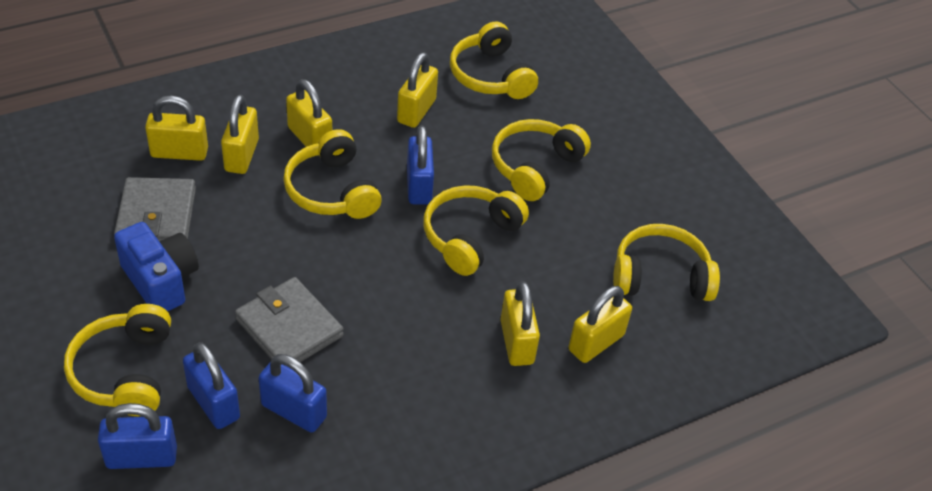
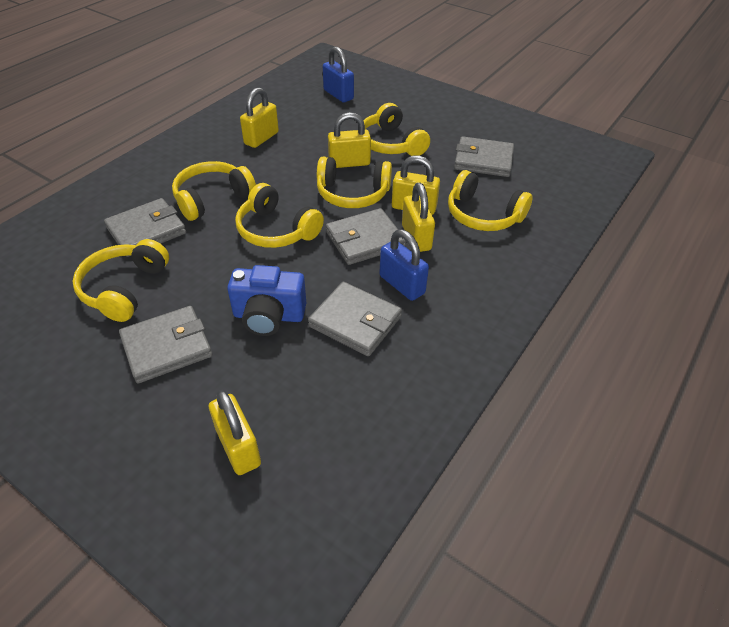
blue padlock: 4 -> 2
grey wallet: 2 -> 5
yellow padlock: 6 -> 5

